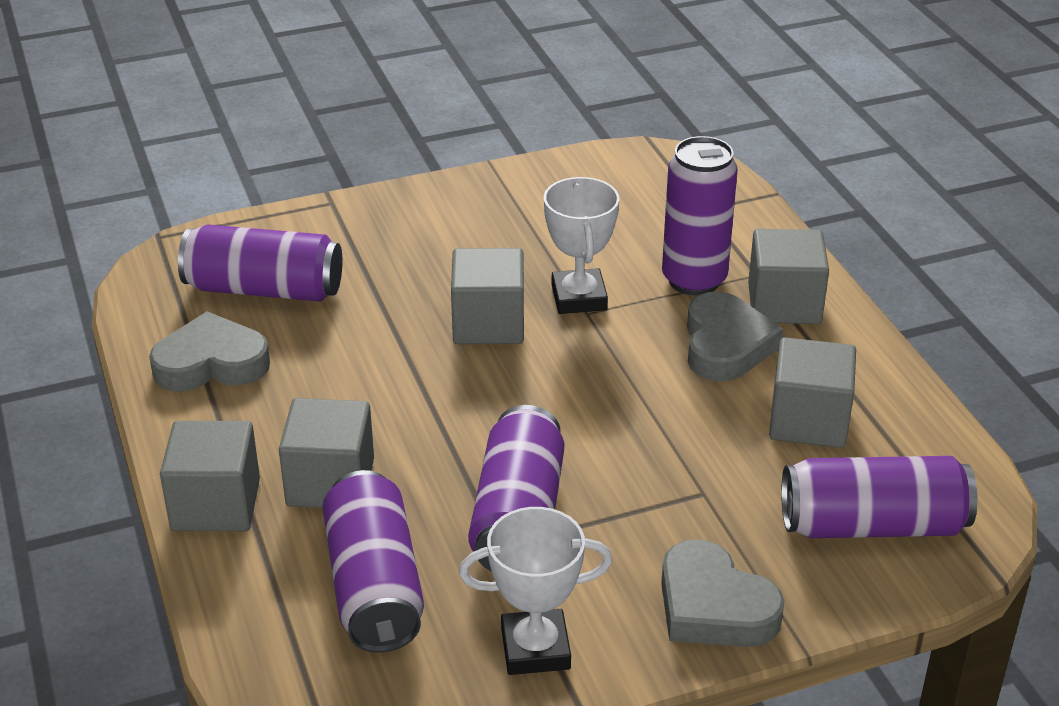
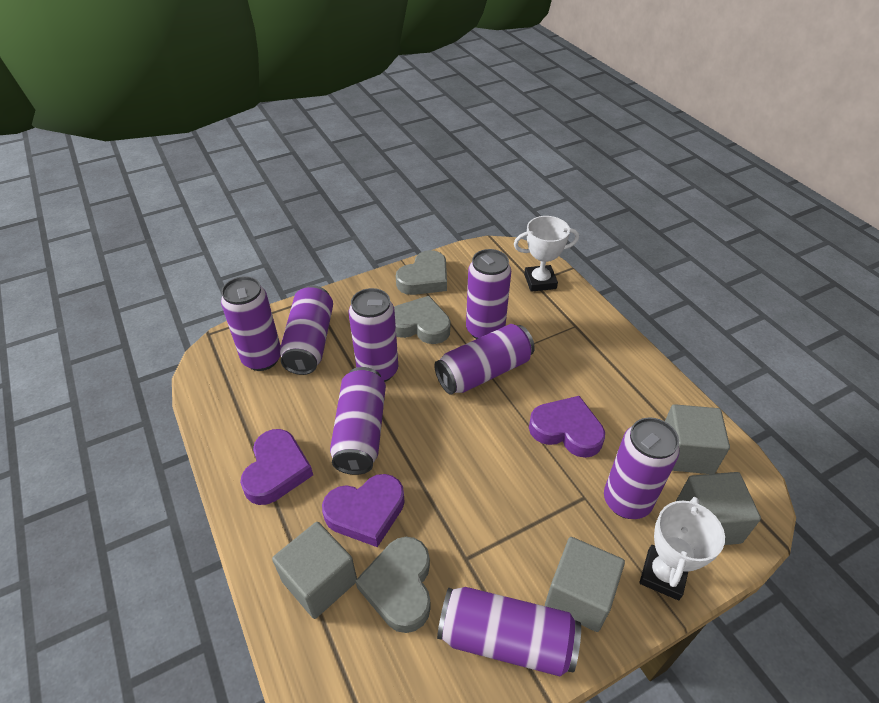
grey cube: 5 -> 4
purple can: 5 -> 8
purple heart: 0 -> 3

